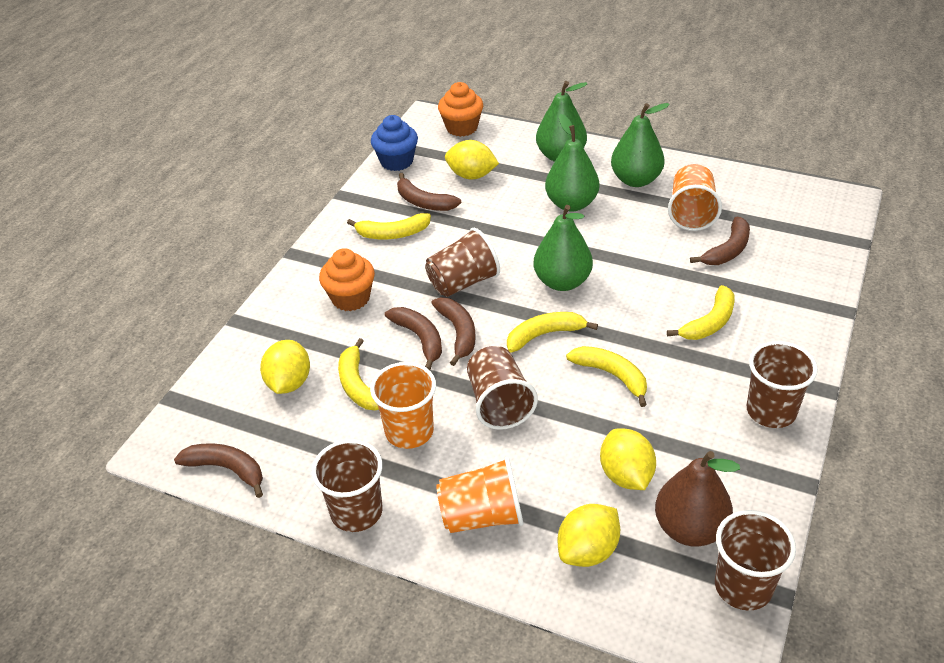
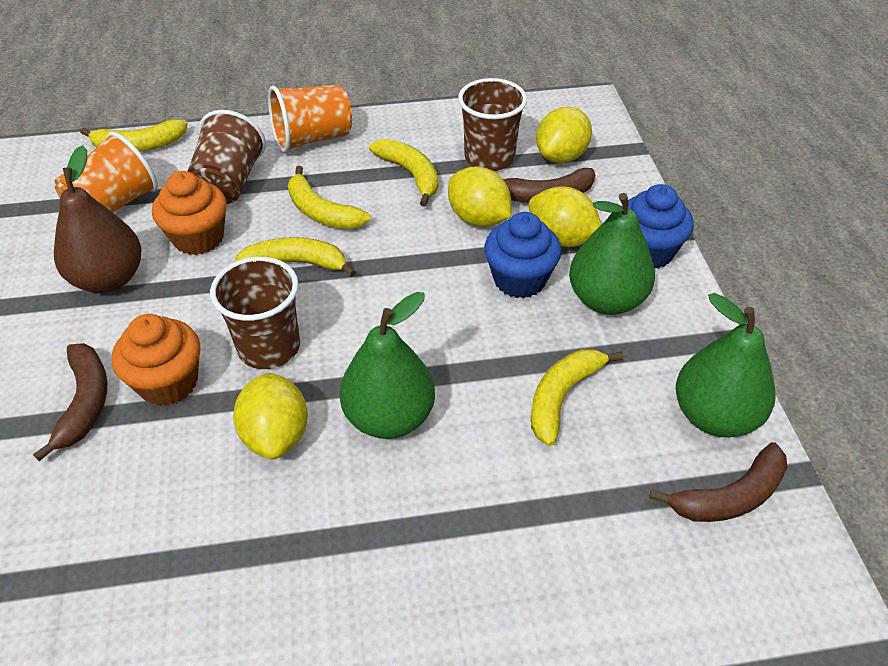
blue cupcake: 1 -> 2
brown banana: 5 -> 3
brown cup: 5 -> 3
green pear: 4 -> 3
orange cup: 3 -> 2

